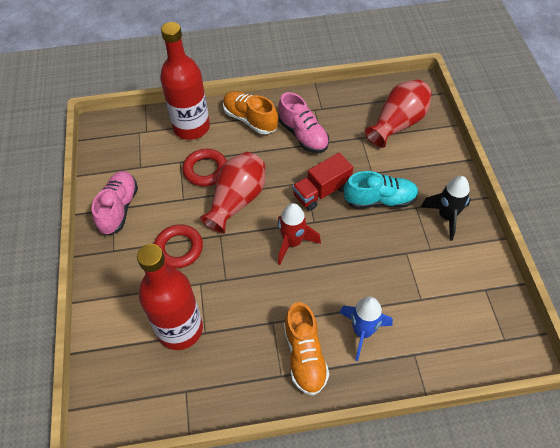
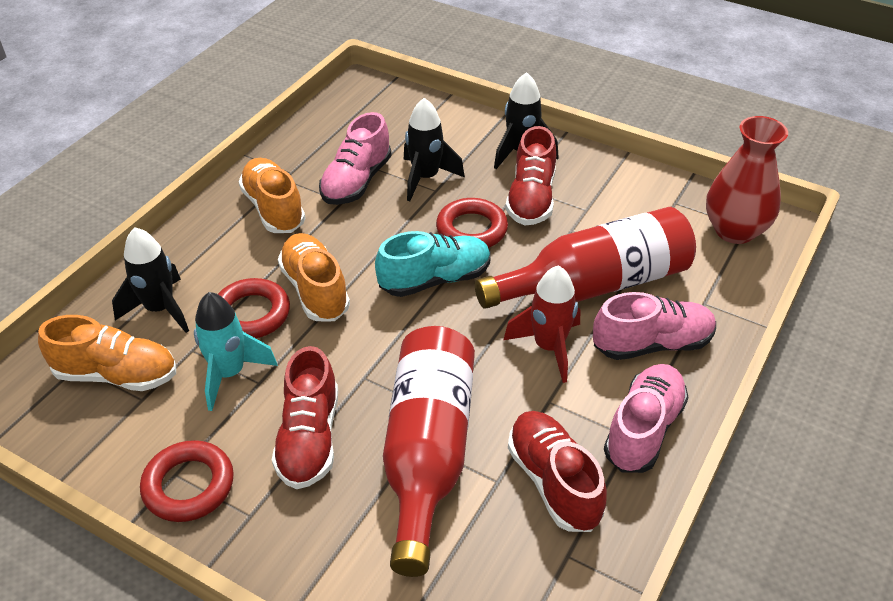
black rocket: 1 -> 3
blue rocket: 1 -> 0
orange shoe: 2 -> 3
pink shoe: 2 -> 3
red ring: 2 -> 3
red shoe: 0 -> 3
red truck: 1 -> 0
red vase: 2 -> 1
turquoise rocket: 0 -> 1

